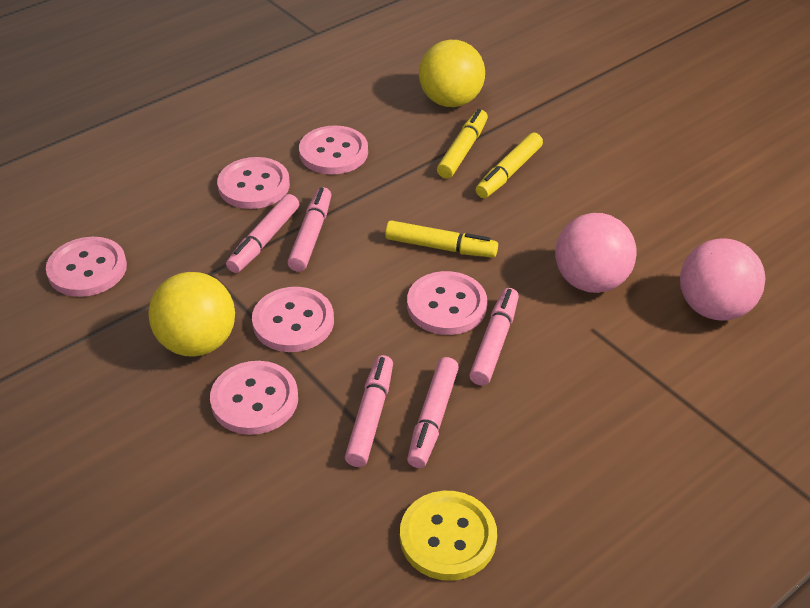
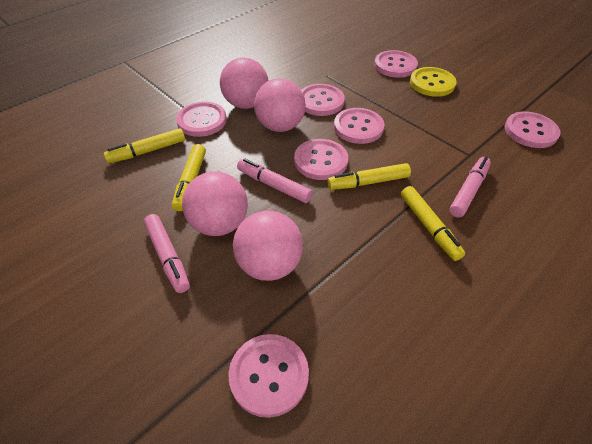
pink ball: 2 -> 4
pink button: 6 -> 7
pink marker: 5 -> 3
yellow ball: 2 -> 0
yellow marker: 3 -> 4

